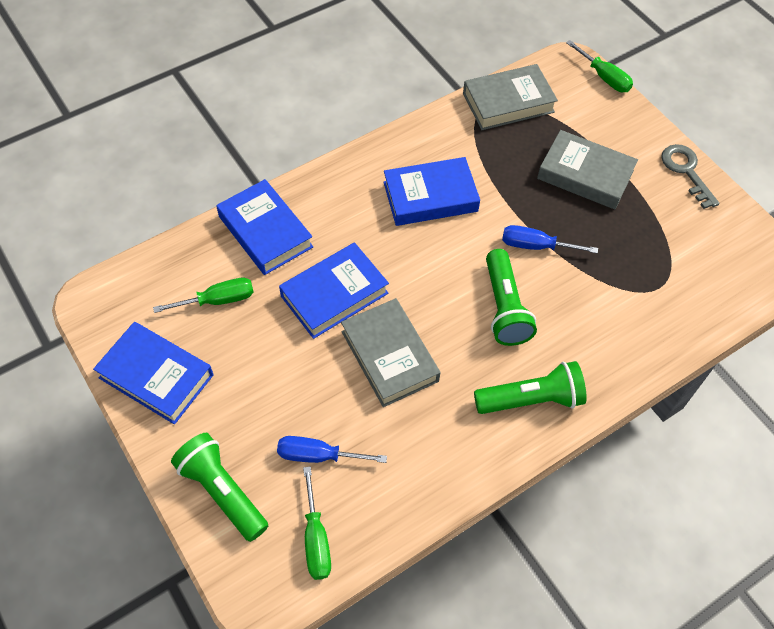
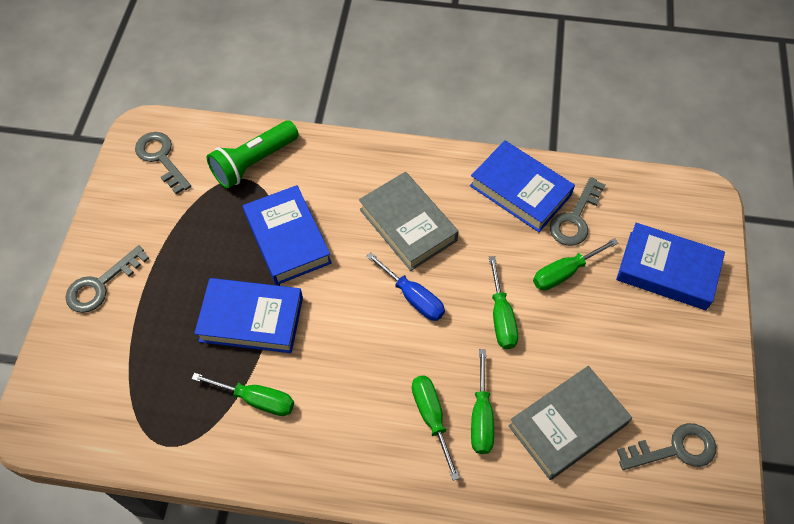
blue screwdriver: 2 -> 1
green flashlight: 3 -> 1
green screwdriver: 3 -> 5
grey book: 3 -> 2
grey key: 1 -> 4

